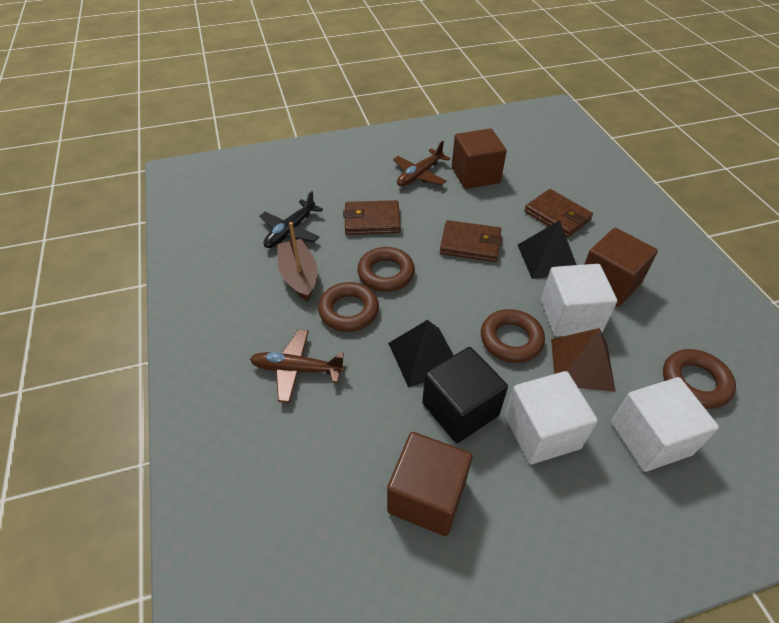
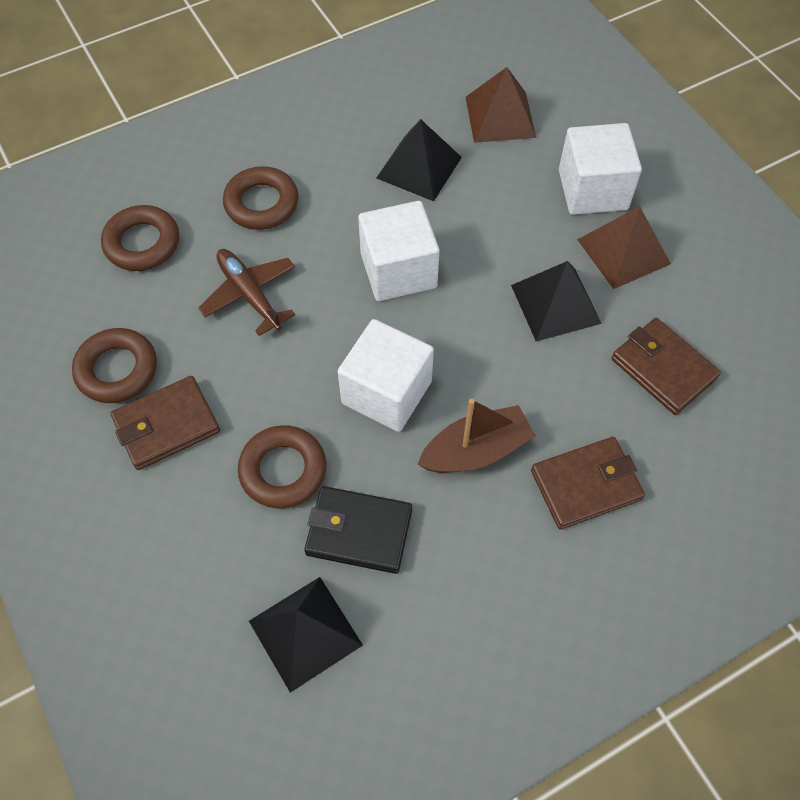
black cube: 1 -> 0
black plane: 1 -> 0
black pyramid: 2 -> 3
black wallet: 0 -> 1
brown cube: 3 -> 0
brown plane: 2 -> 1
brown pyramid: 1 -> 2

